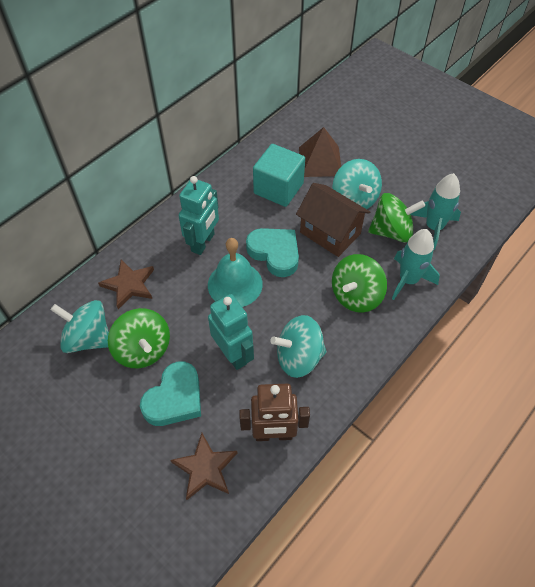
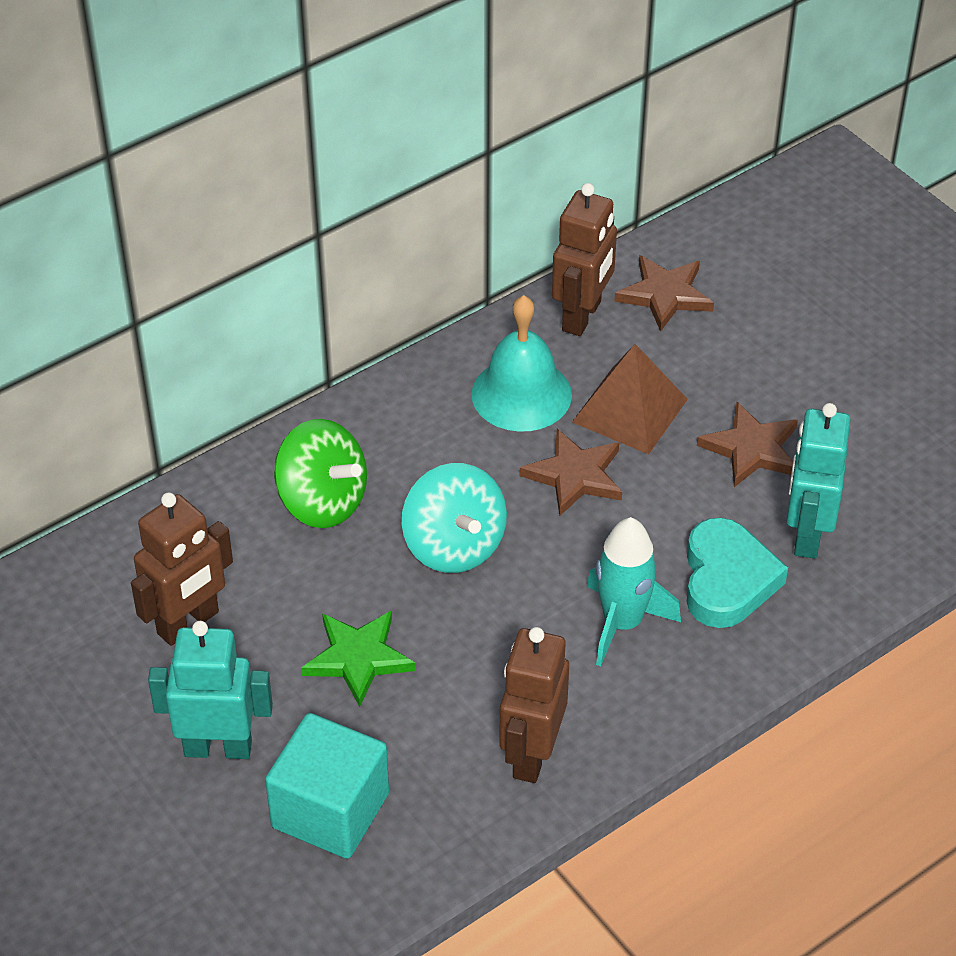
brown house: 1 -> 0
brown robot: 1 -> 3
brown star: 2 -> 3
green spinning top: 3 -> 1
green star: 0 -> 1
turquoise heart: 2 -> 1
turquoise rocket: 2 -> 1
turquoise spinning top: 3 -> 1

